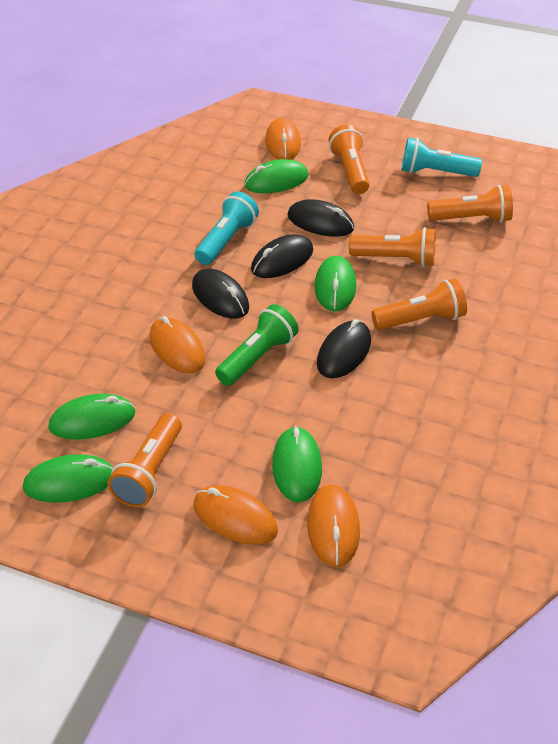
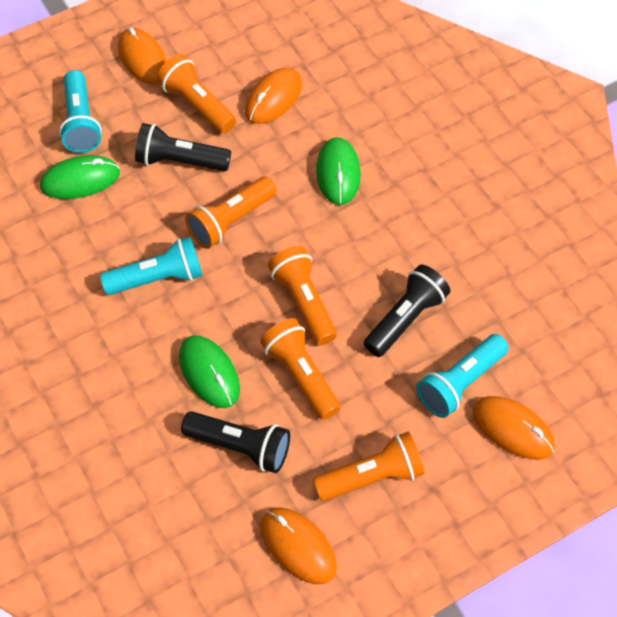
black flashlight: 0 -> 3
black mouse: 4 -> 0
green flashlight: 1 -> 0
green mouse: 5 -> 3
turquoise flashlight: 2 -> 3

